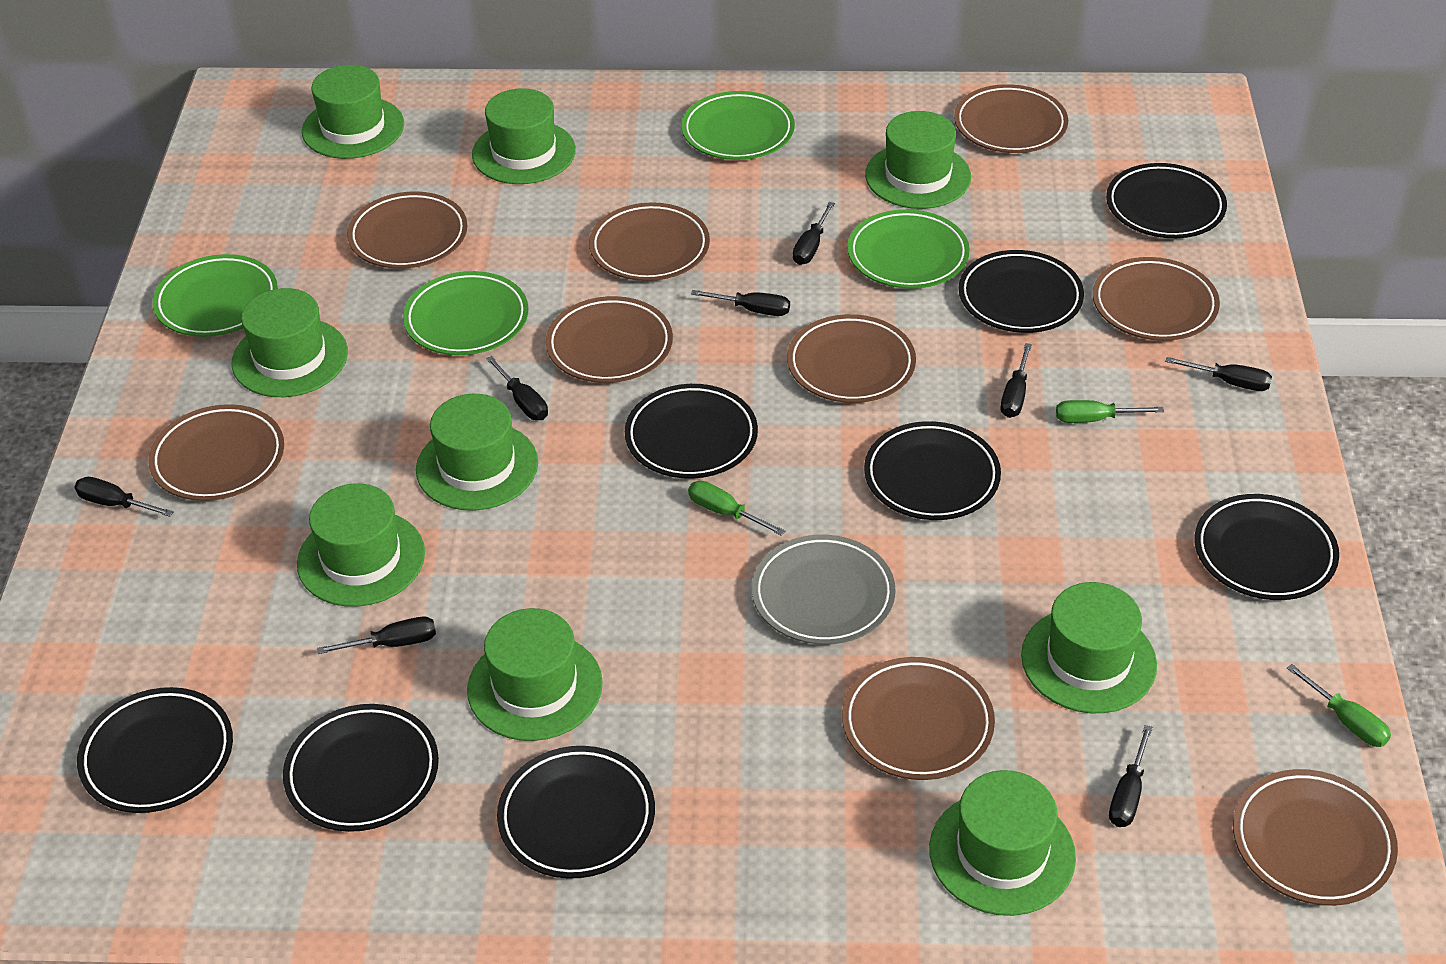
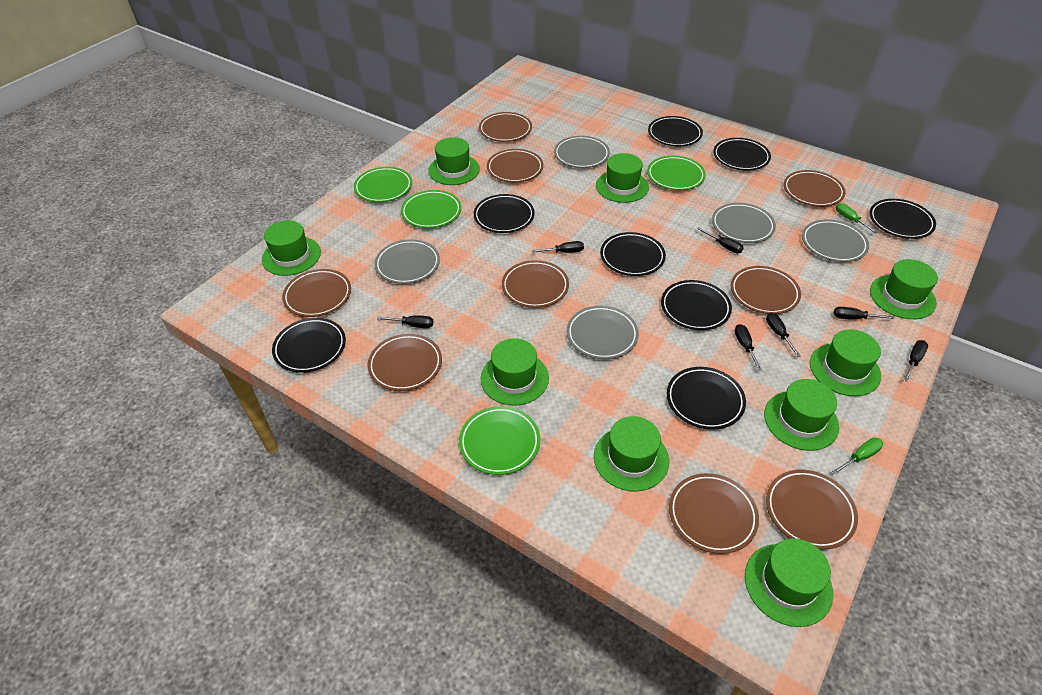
black screwdriver: 8 -> 7
green screwdriver: 3 -> 2
grey plate: 1 -> 5

